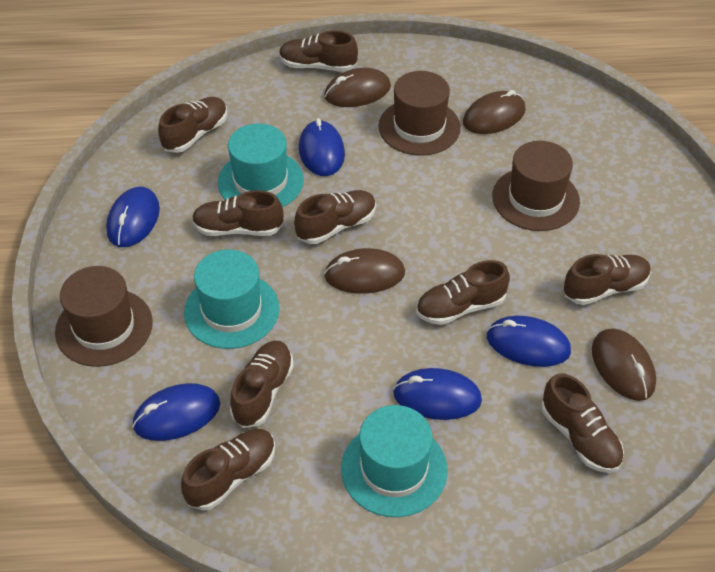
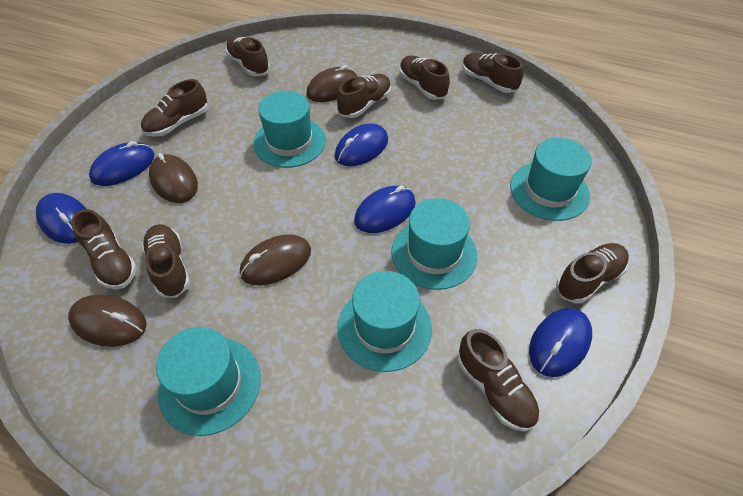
brown hat: 3 -> 0
turquoise hat: 3 -> 5

